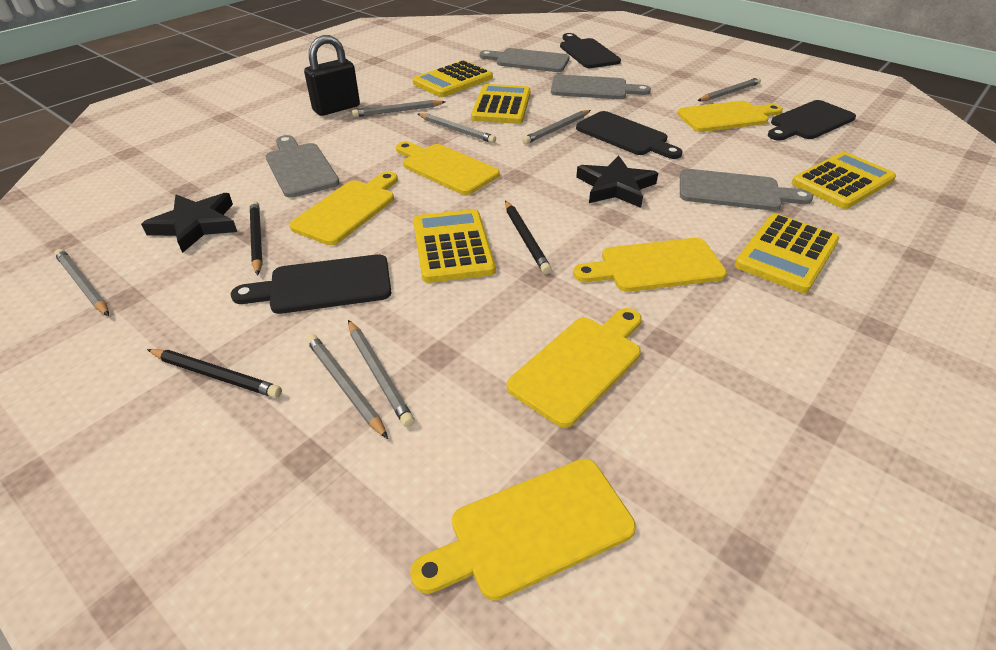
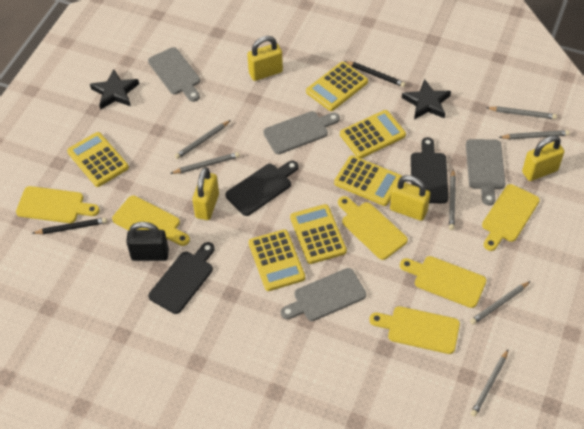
black cutting board: 4 -> 3
black pencil: 3 -> 2
yellow calculator: 5 -> 6
yellow padlock: 0 -> 4

